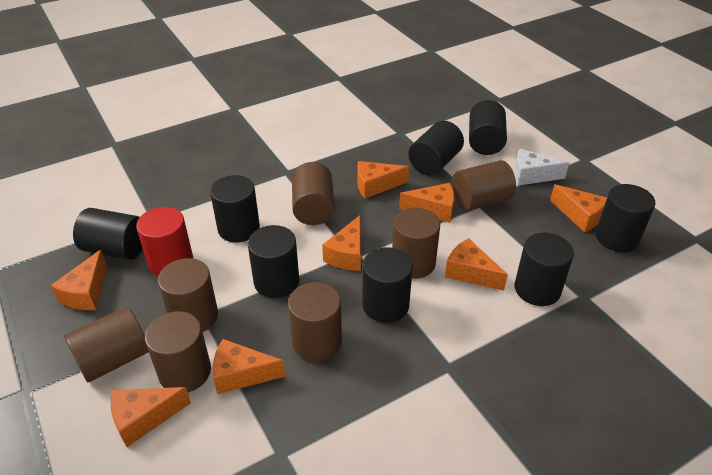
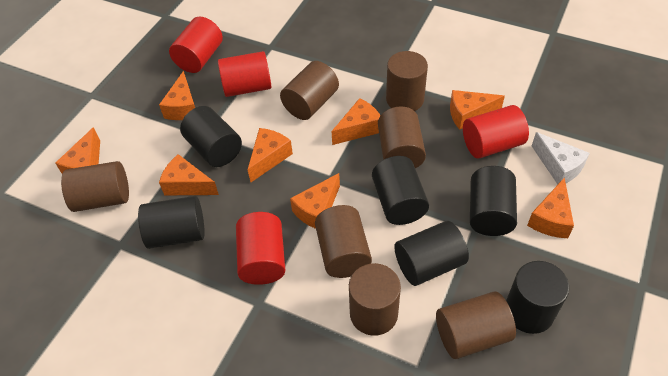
black cylinder: 8 -> 6
red cylinder: 1 -> 4

